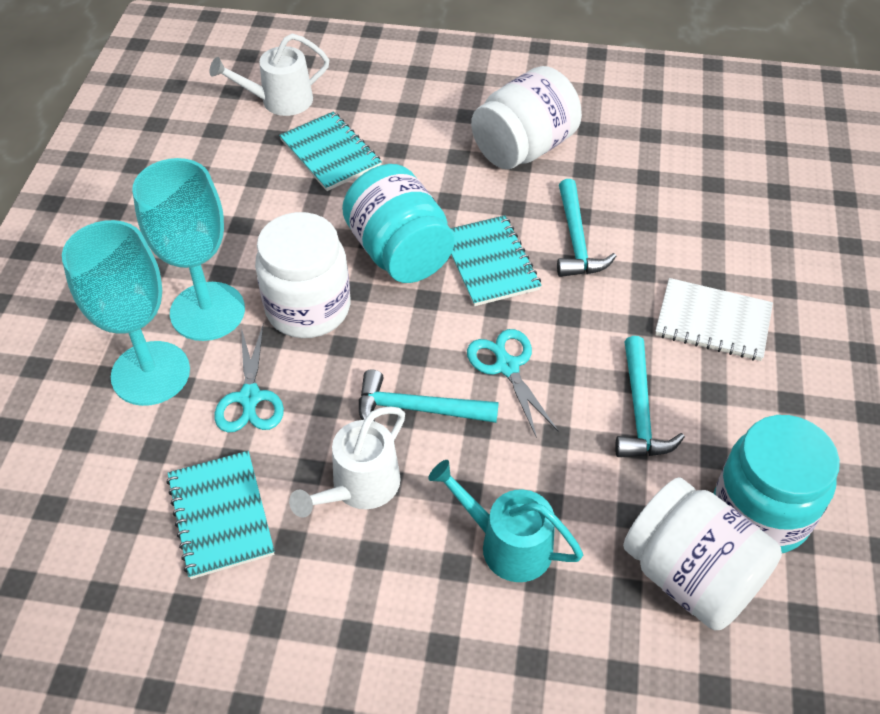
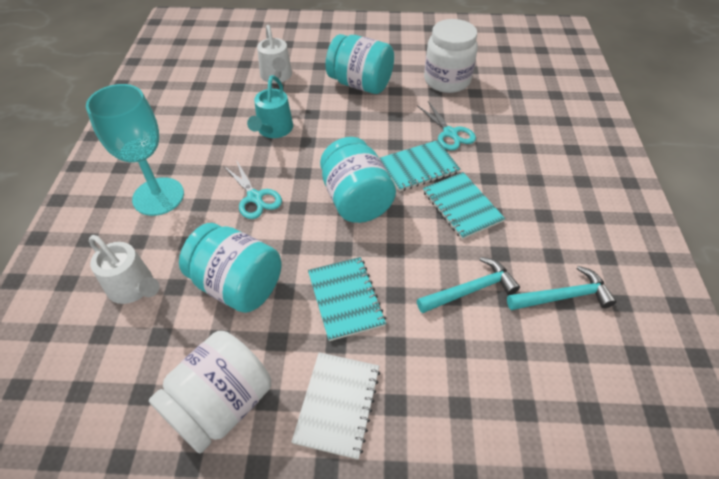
turquoise goblet: 2 -> 1
turquoise hammer: 3 -> 2
turquoise jar: 2 -> 3
white jar: 3 -> 2

